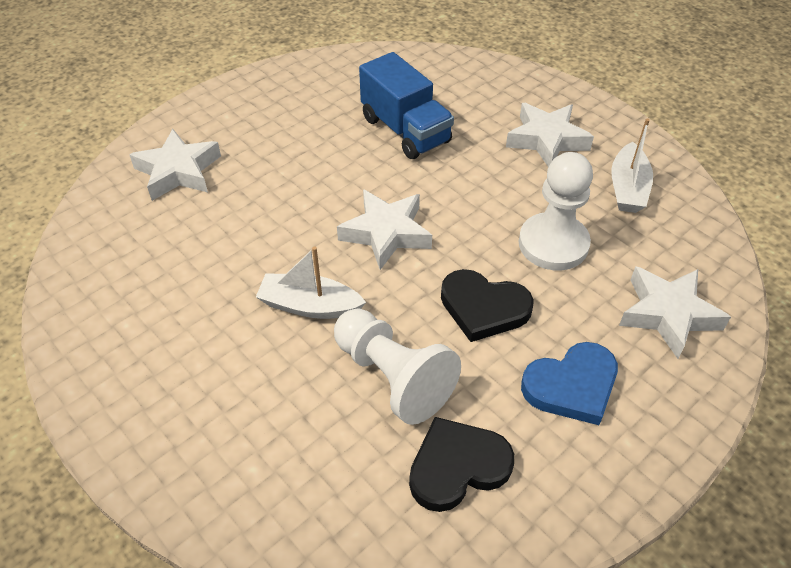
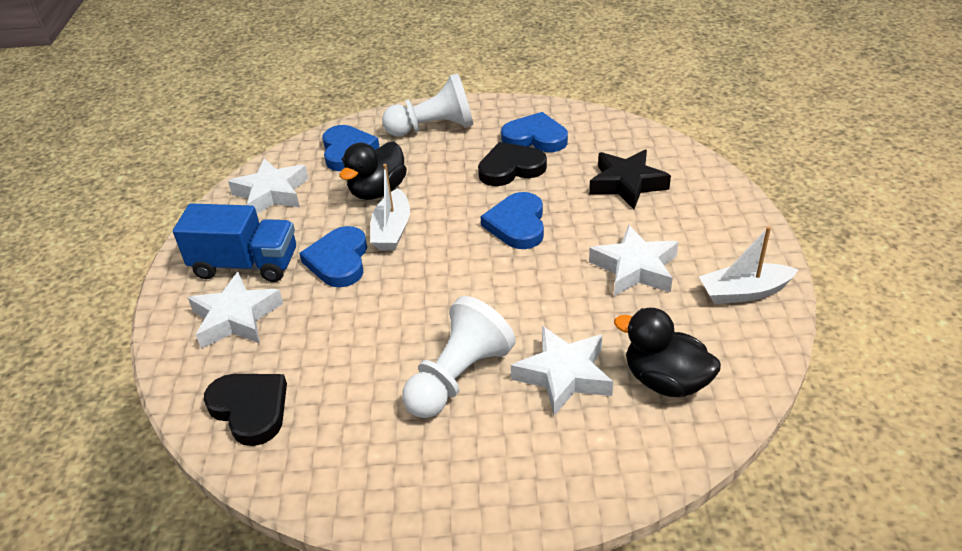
black duck: 0 -> 2
black star: 0 -> 1
blue heart: 1 -> 4

